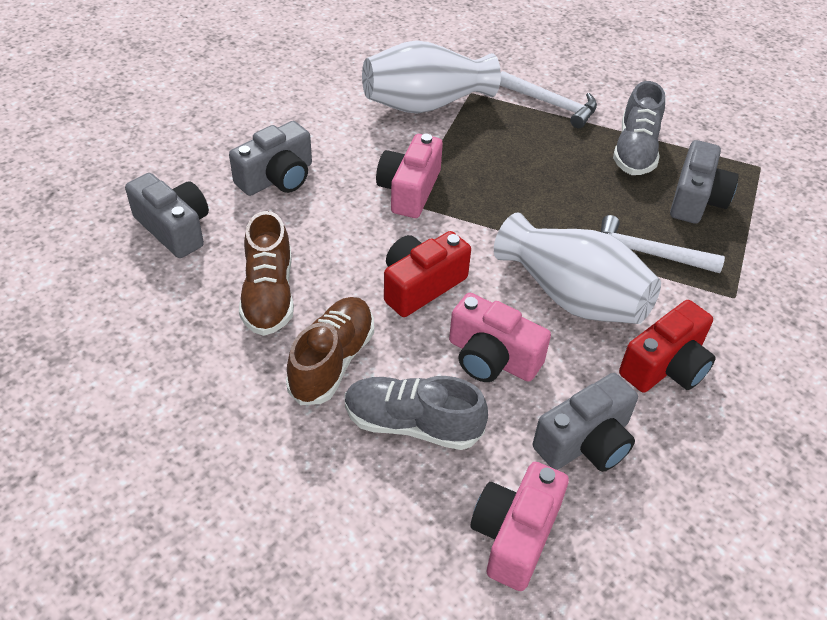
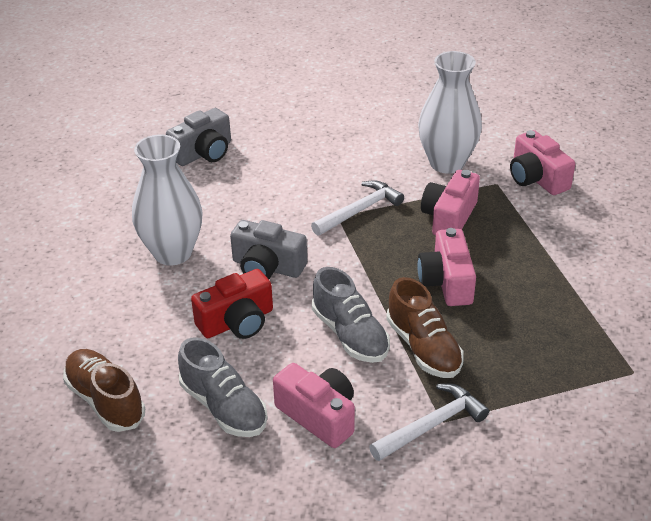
grey camera: 4 -> 2
pink camera: 3 -> 4
red camera: 2 -> 1

